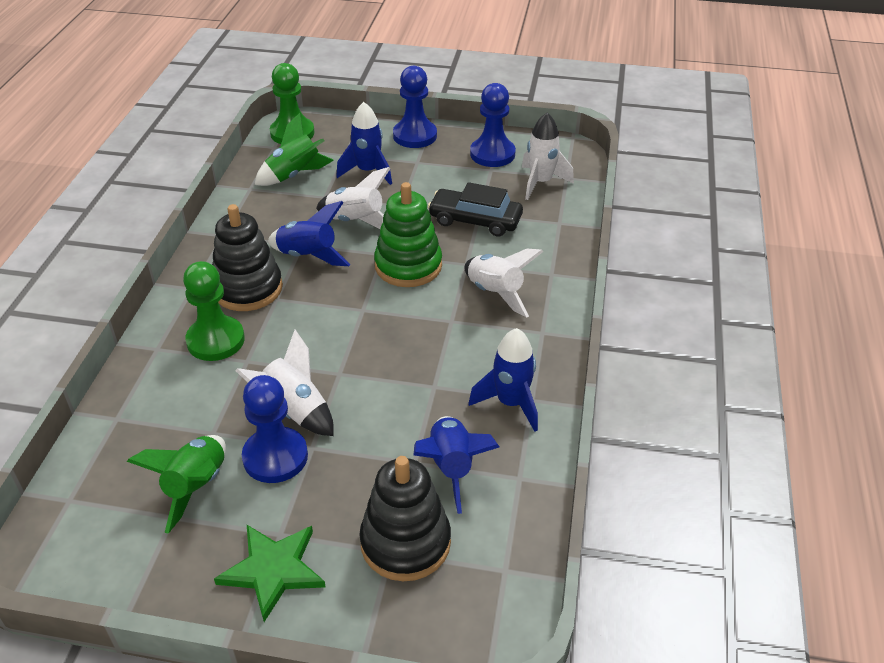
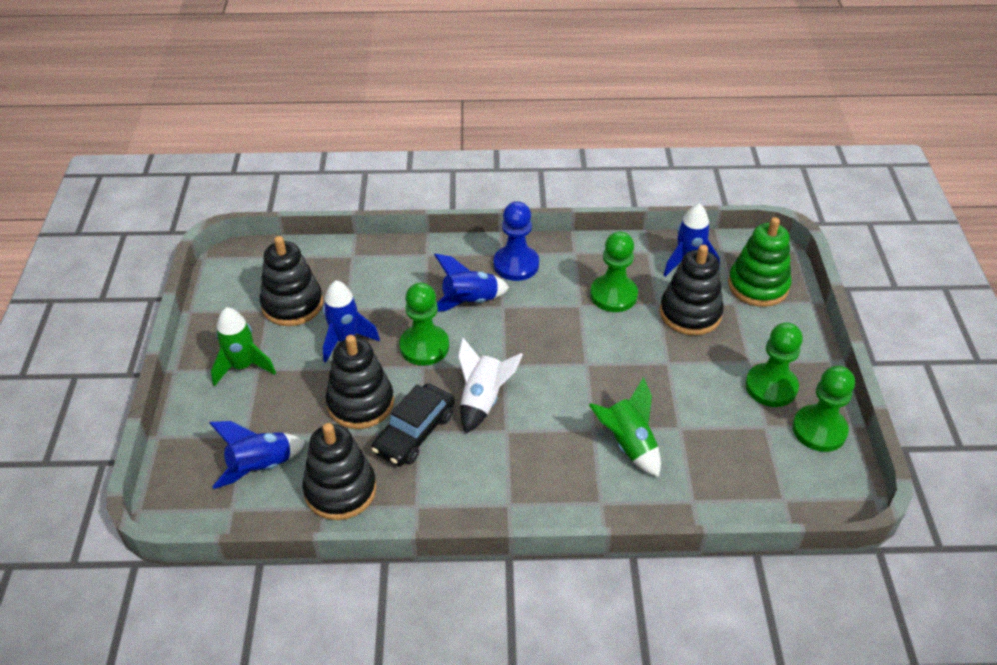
black stacking toy: 2 -> 4
blue pawn: 3 -> 1
green pawn: 2 -> 4
green star: 1 -> 0
white rocket: 4 -> 1

